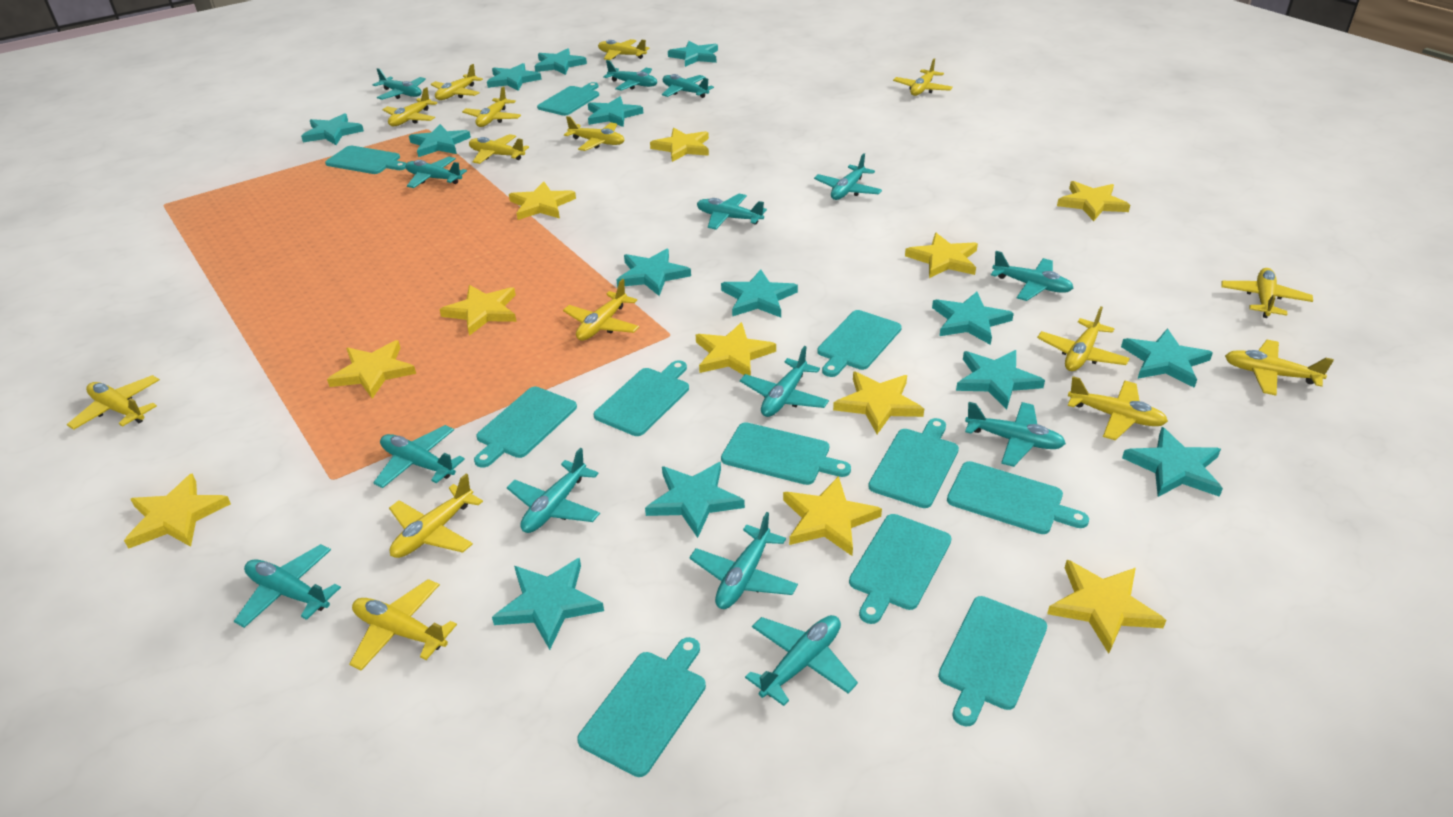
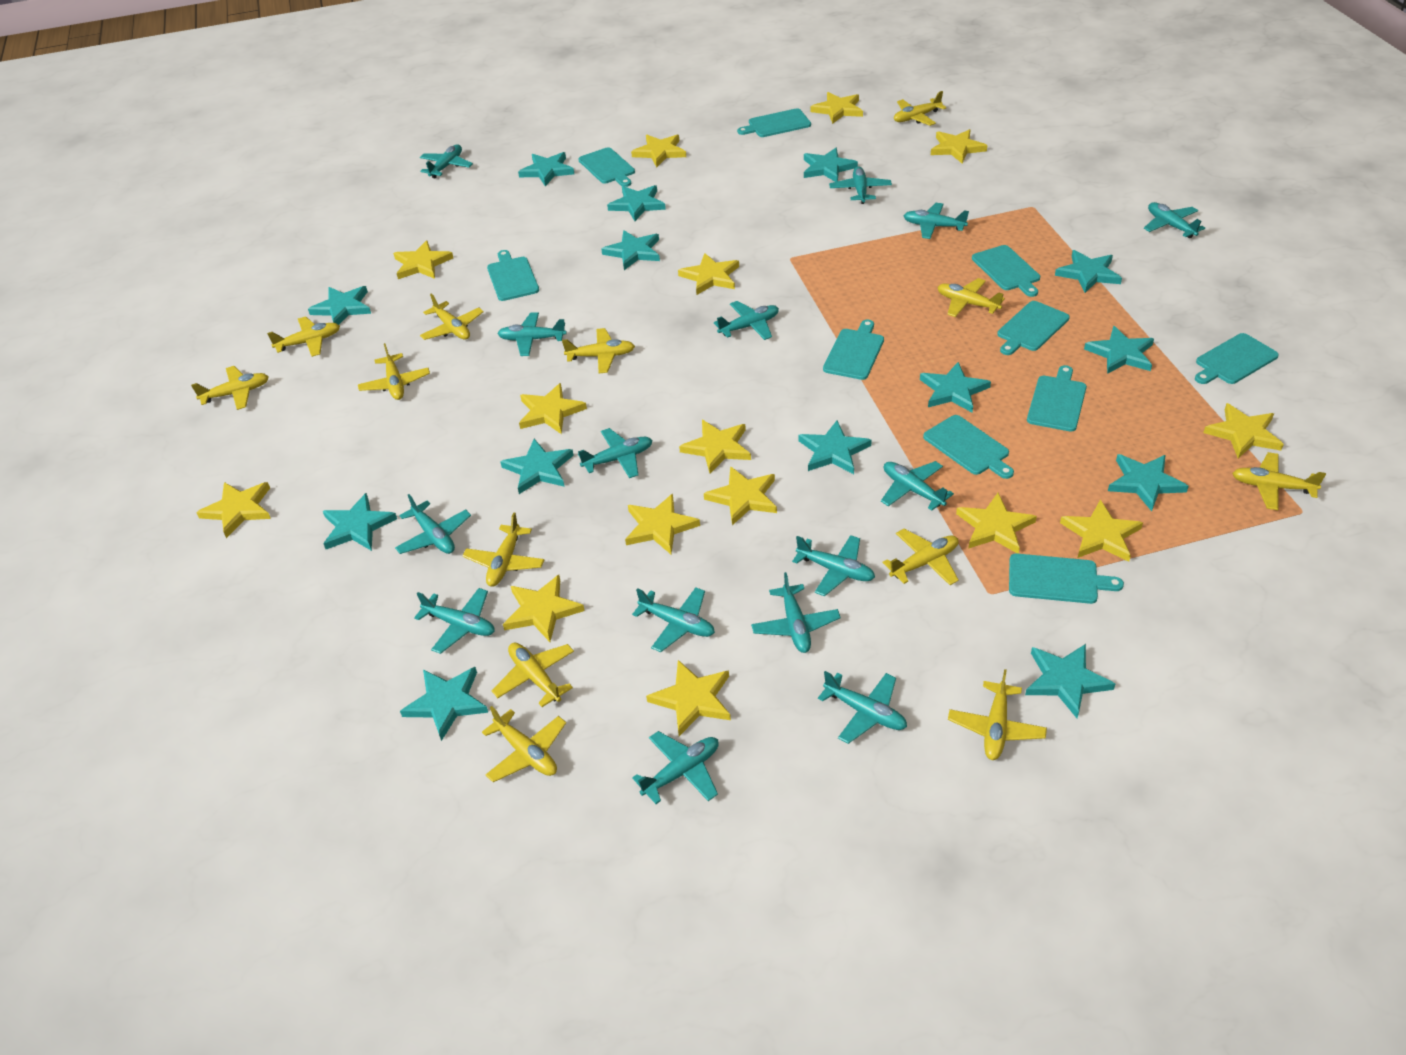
turquoise cutting board: 11 -> 10
turquoise plane: 14 -> 15
yellow plane: 15 -> 13
yellow star: 11 -> 15

